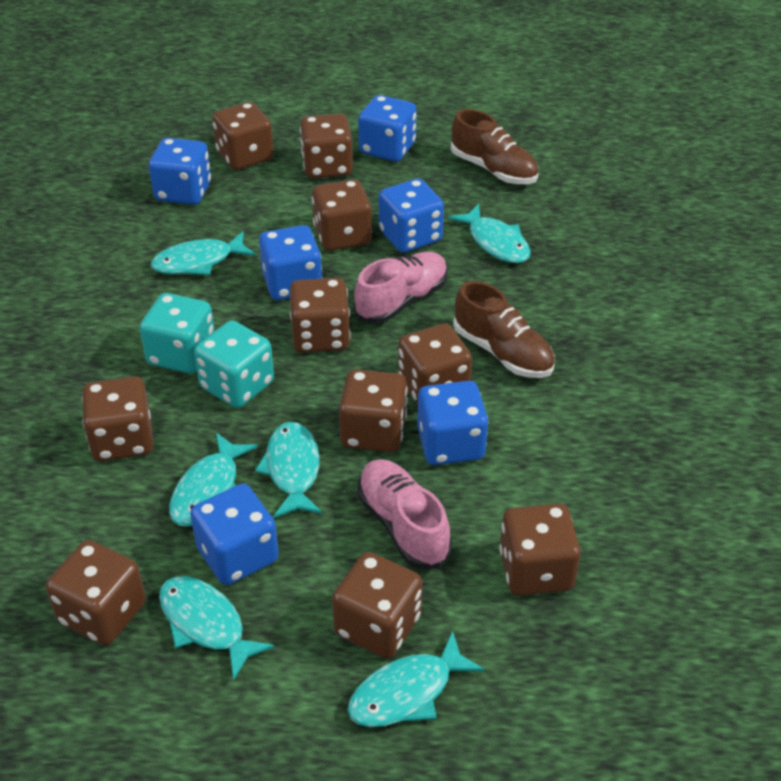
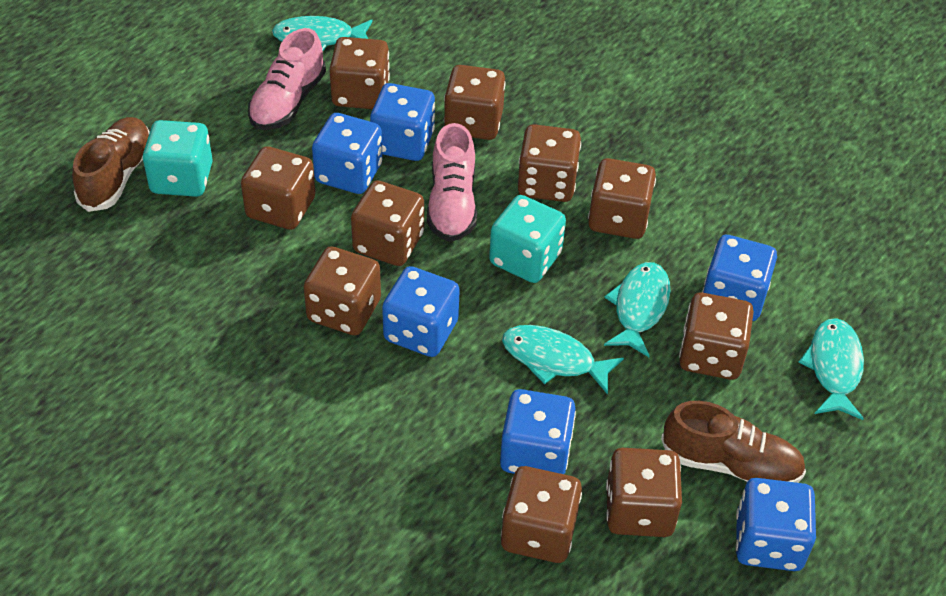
turquoise fish: 6 -> 4

